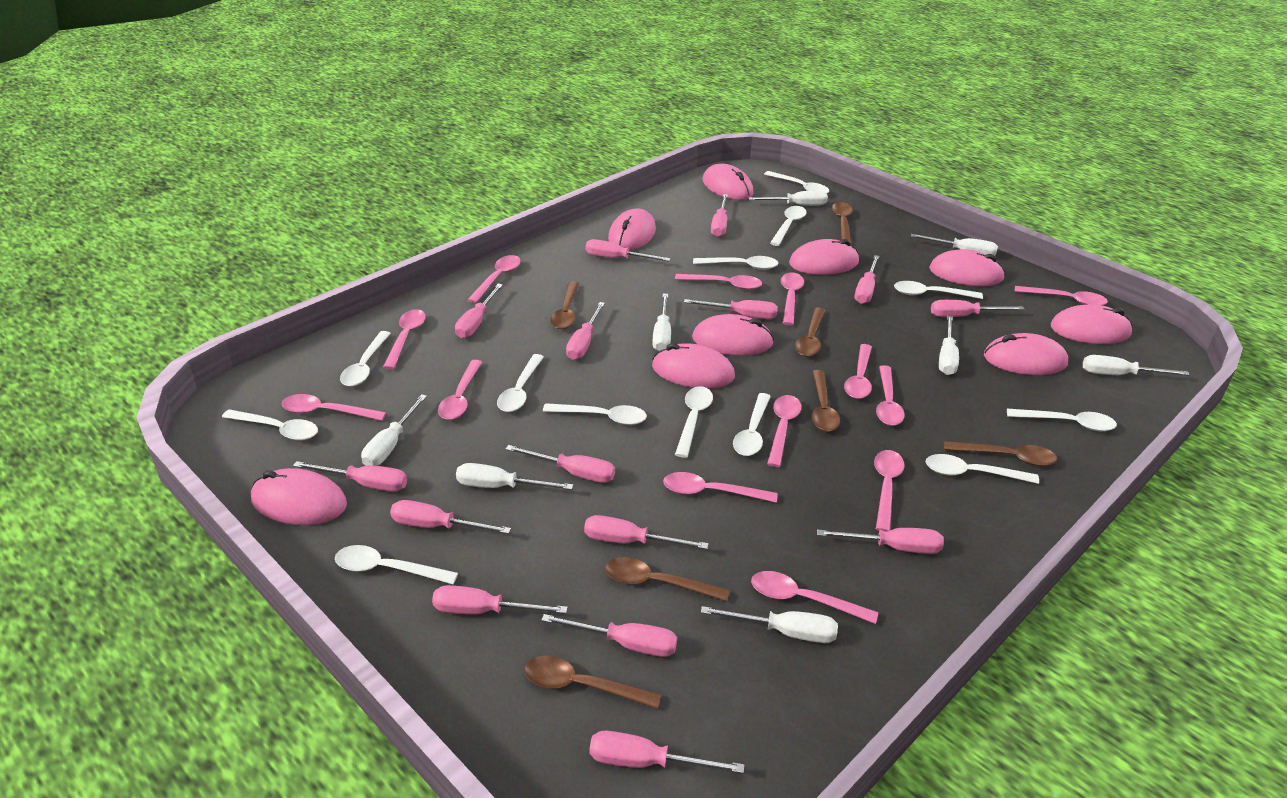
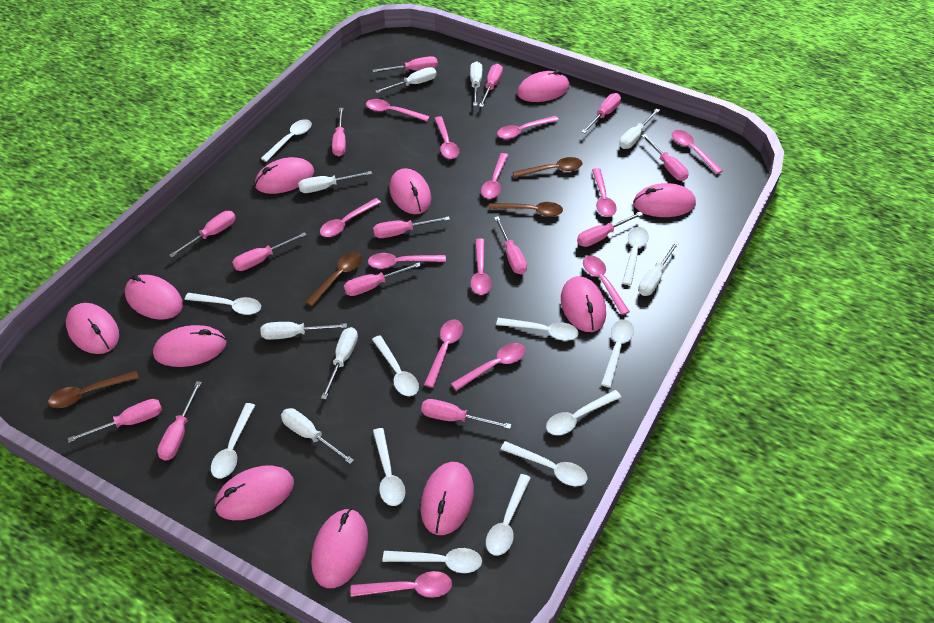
brown spoon: 7 -> 4
pink mouse: 9 -> 11
pink screwdriver: 15 -> 14
white spoon: 13 -> 12

